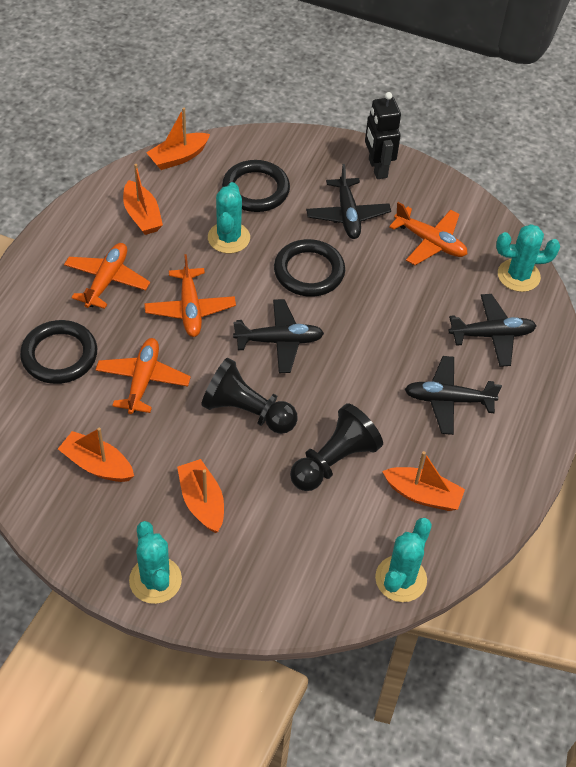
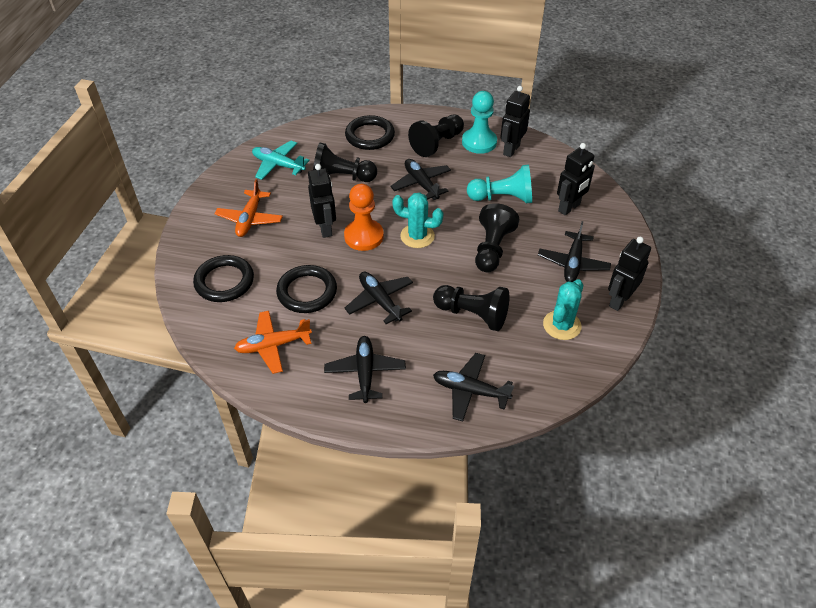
black pawn: 2 -> 4
black plane: 4 -> 5
black robot: 1 -> 4
orange boat: 5 -> 0
orange pawn: 0 -> 1
orange plane: 4 -> 2
turquoise cactus: 4 -> 2
turquoise pawn: 0 -> 2
turquoise plane: 0 -> 1

